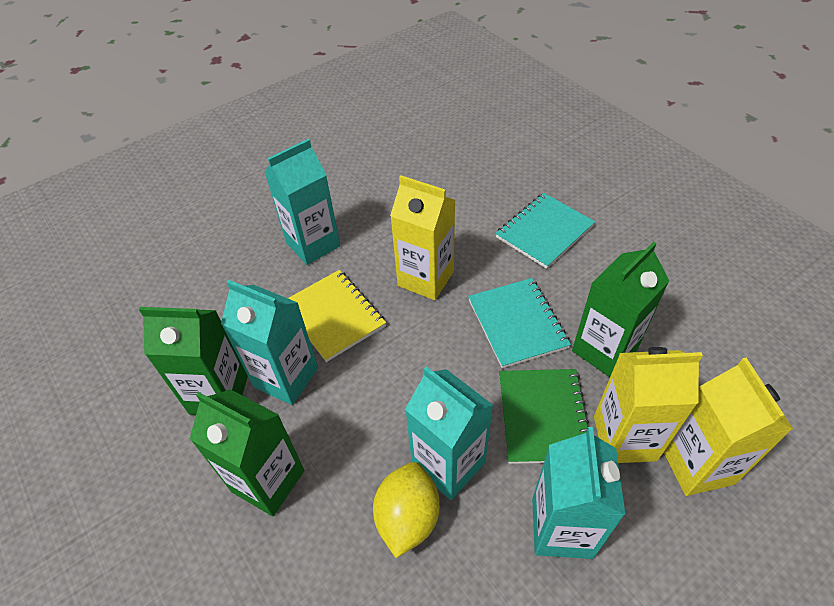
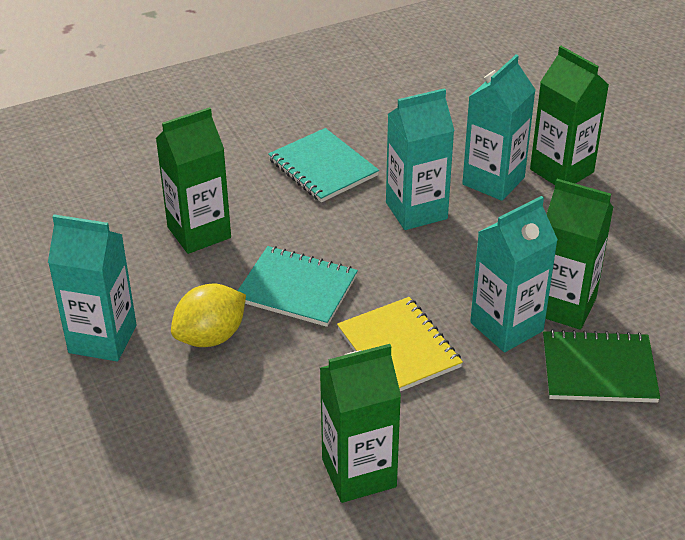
green carton: 3 -> 4
yellow carton: 3 -> 0

